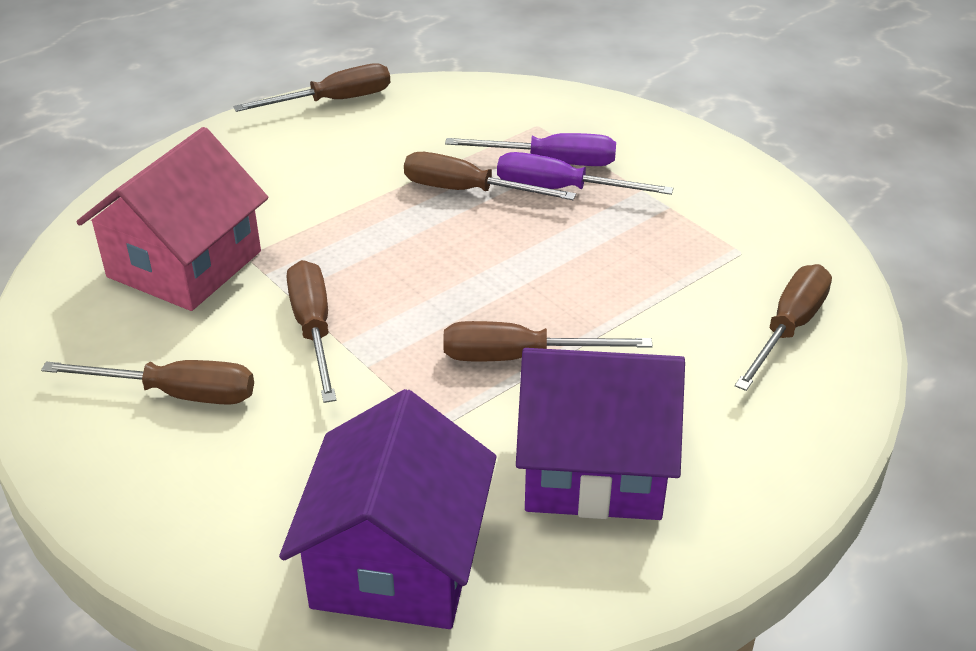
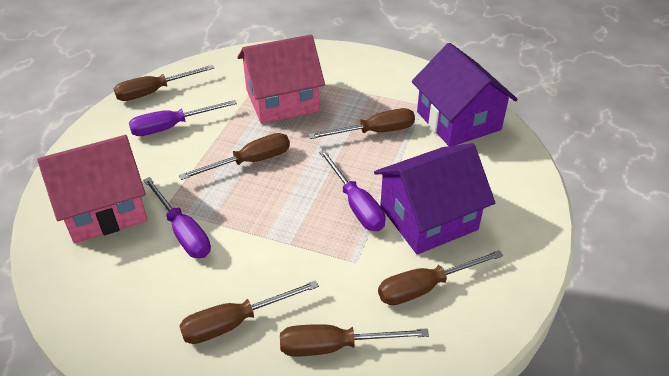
pink house: 1 -> 2
purple screwdriver: 2 -> 3

